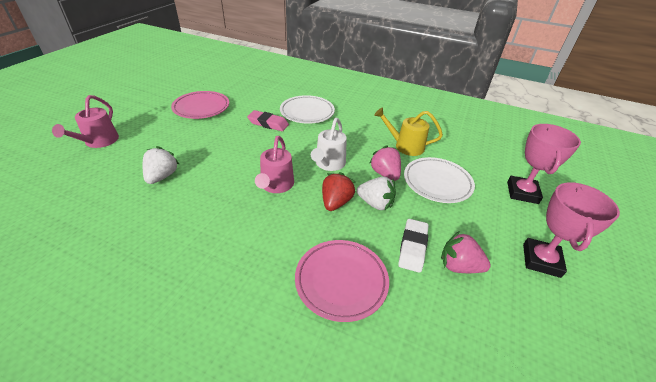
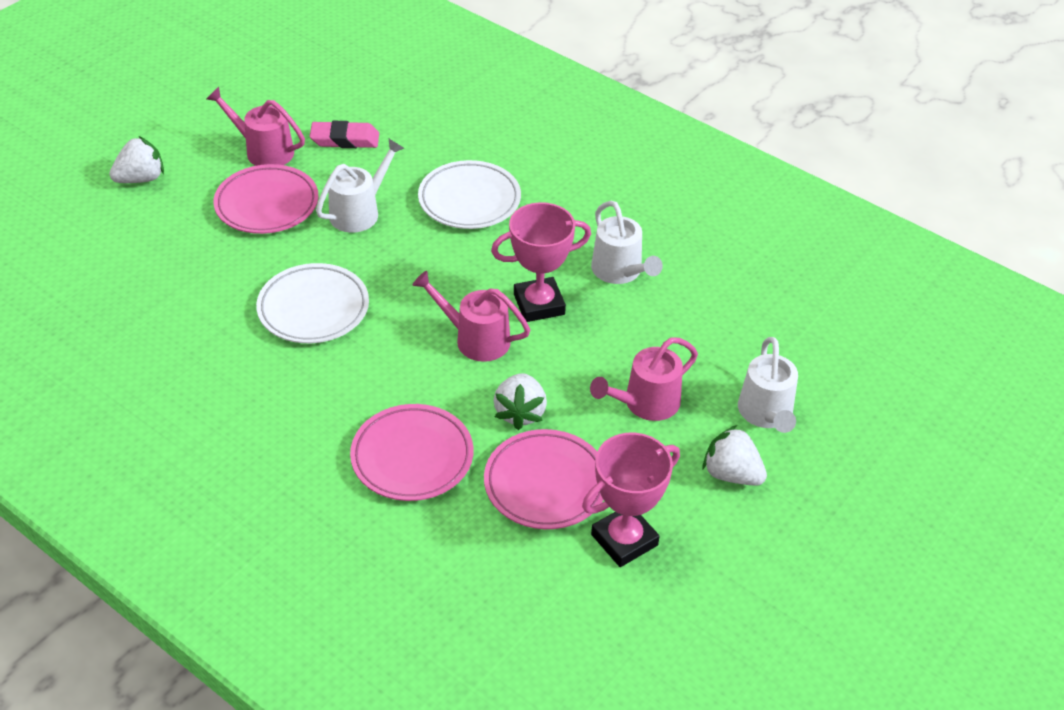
pink plate: 2 -> 3
pink strawberry: 2 -> 0
pink watering can: 2 -> 3
red strawberry: 1 -> 0
white eraser: 1 -> 0
white strawberry: 2 -> 3
white watering can: 1 -> 3
yellow watering can: 1 -> 0

